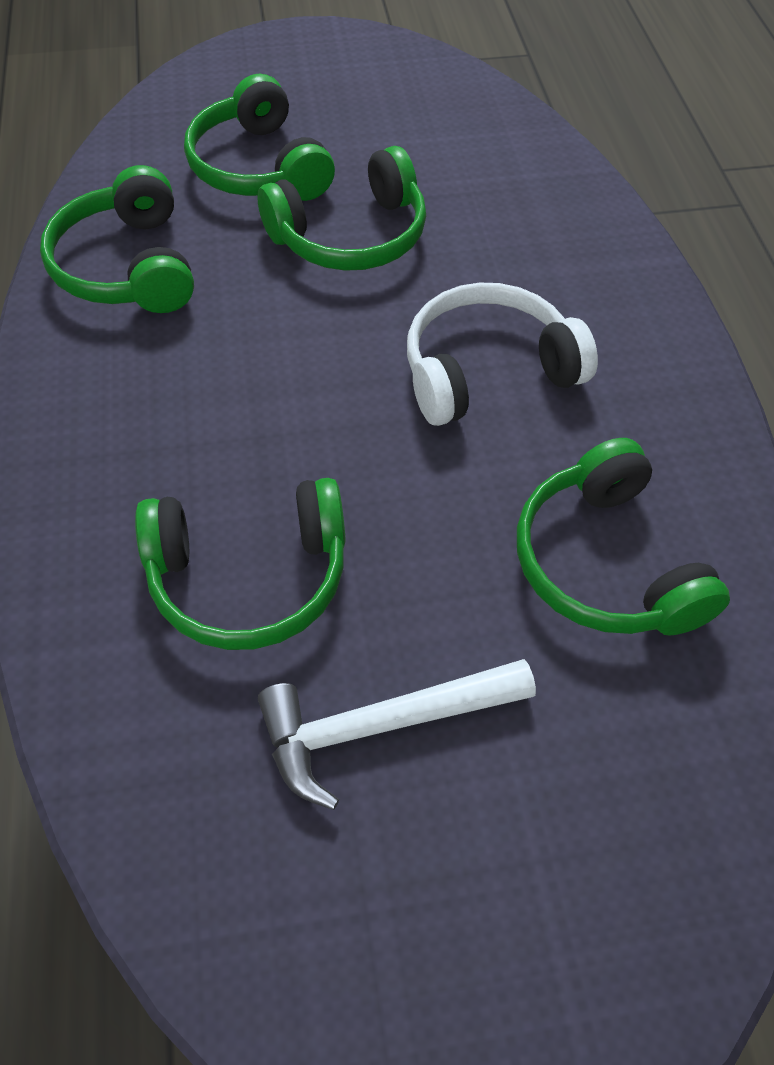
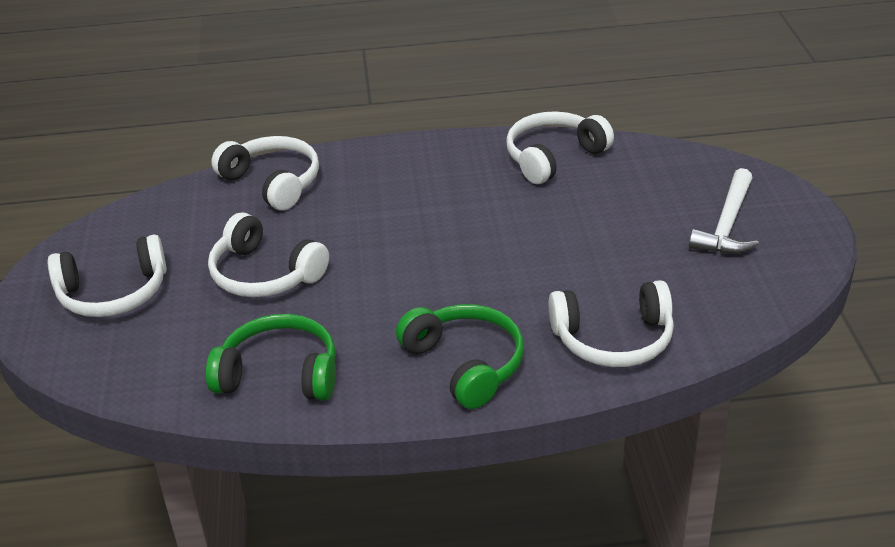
green headphones: 5 -> 2
white headphones: 1 -> 5

